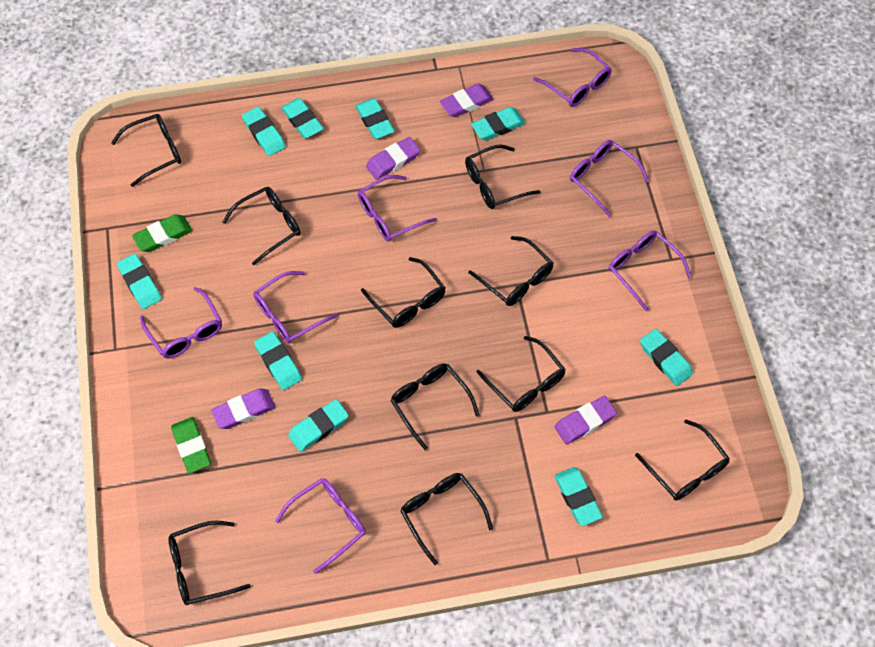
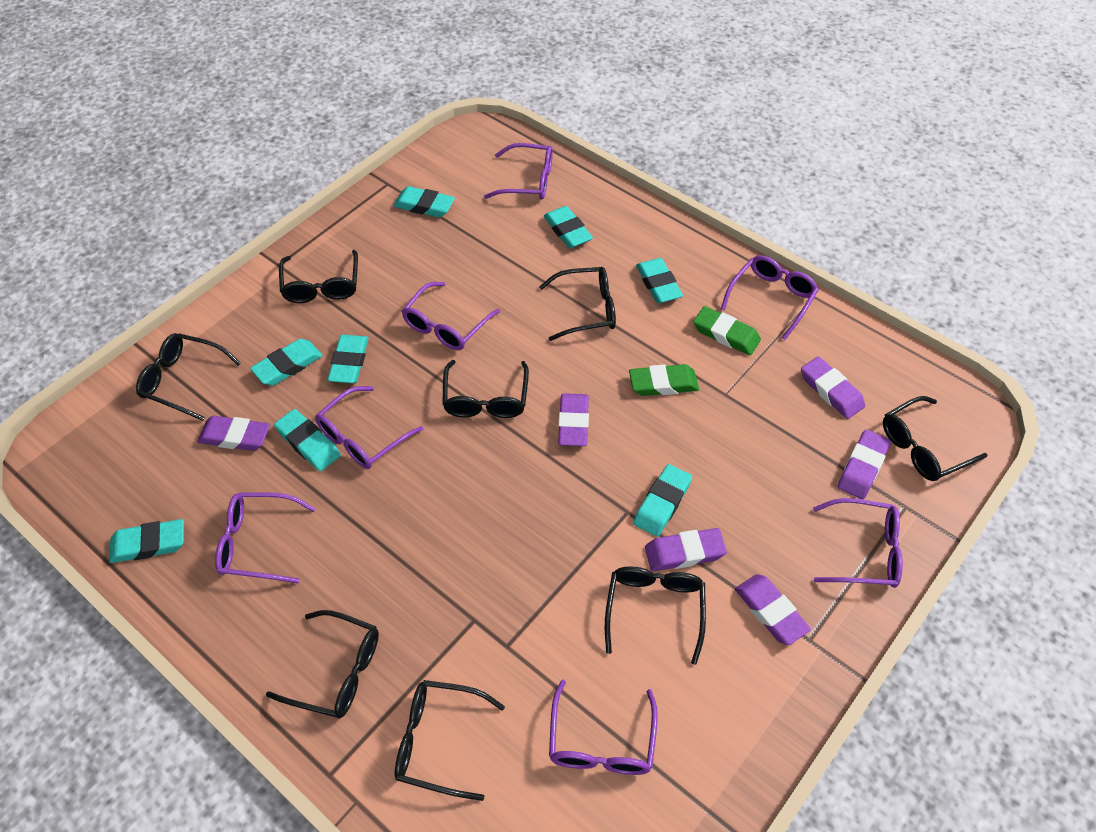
black glasses: 10 -> 8
purple eraser: 4 -> 6
turquoise eraser: 9 -> 8

